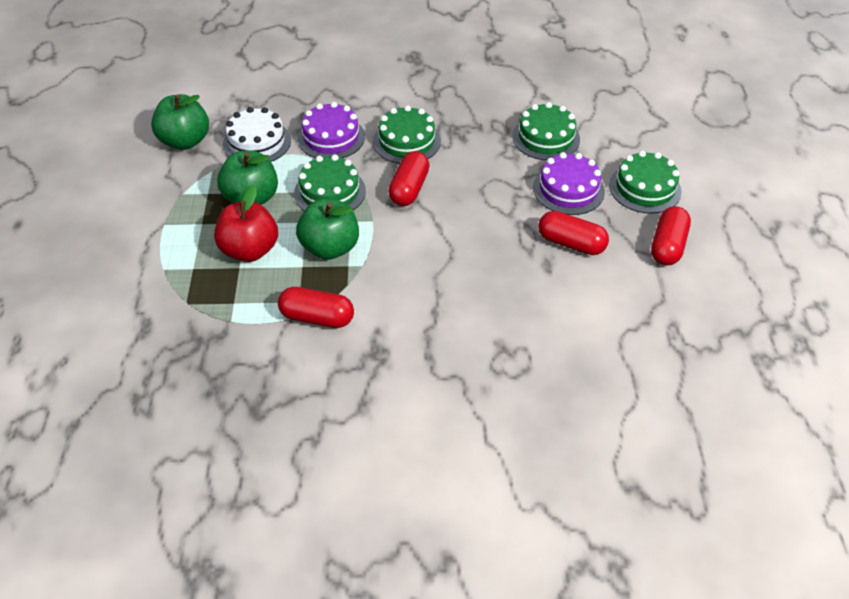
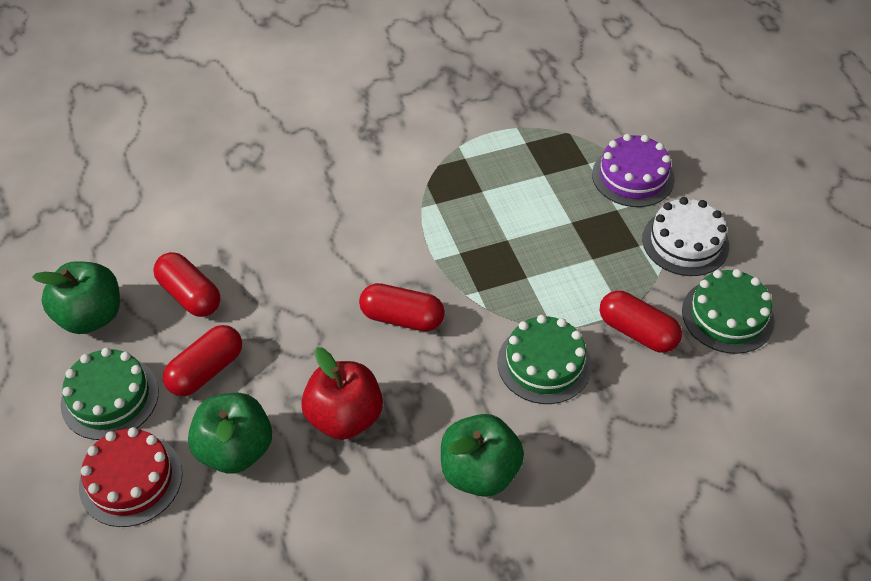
green cake: 4 -> 3
purple cake: 2 -> 1
red cake: 0 -> 1

